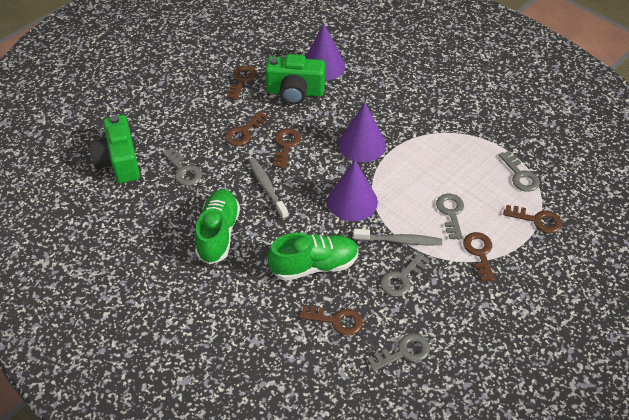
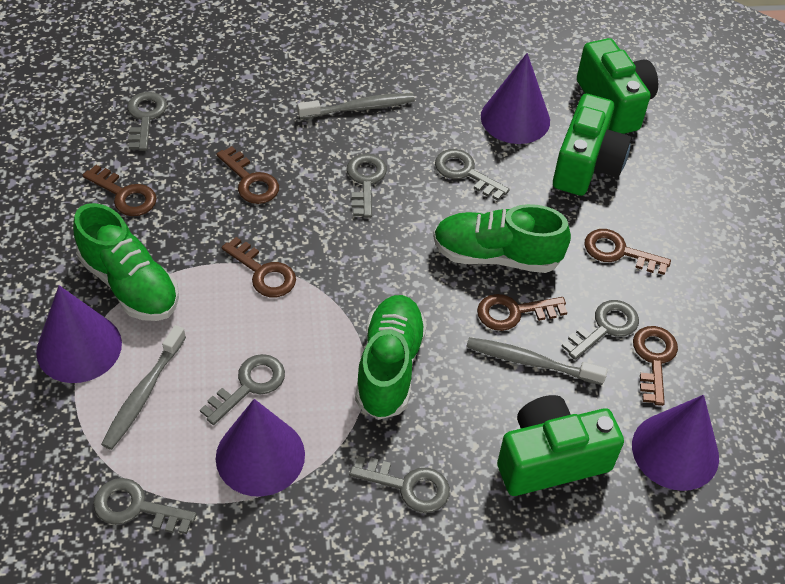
green camera: 2 -> 3
green shoe: 2 -> 3
grey key: 5 -> 7
grey toothbrush: 2 -> 3
purple cone: 3 -> 4

